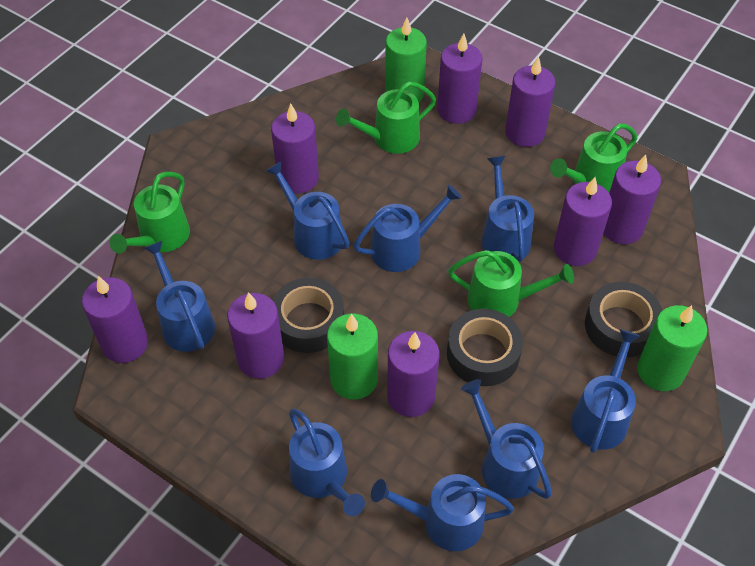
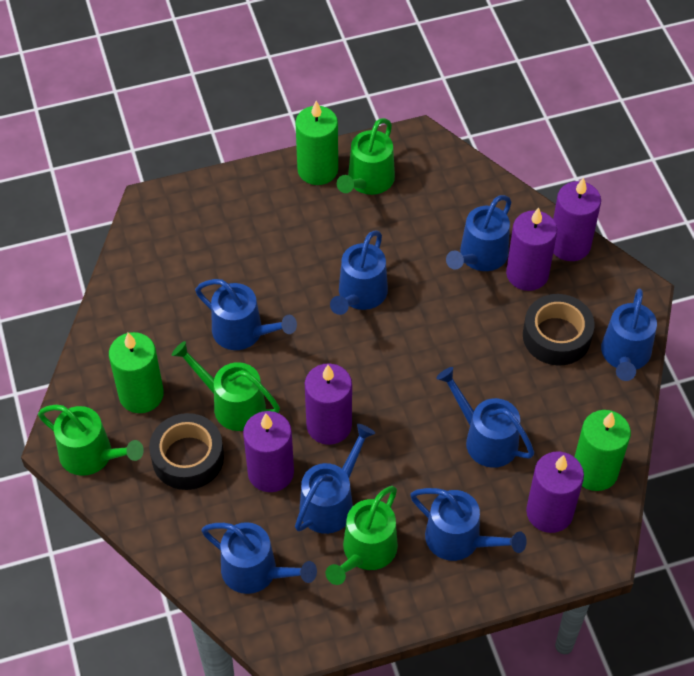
black tape: 3 -> 2
purple candle: 8 -> 5

